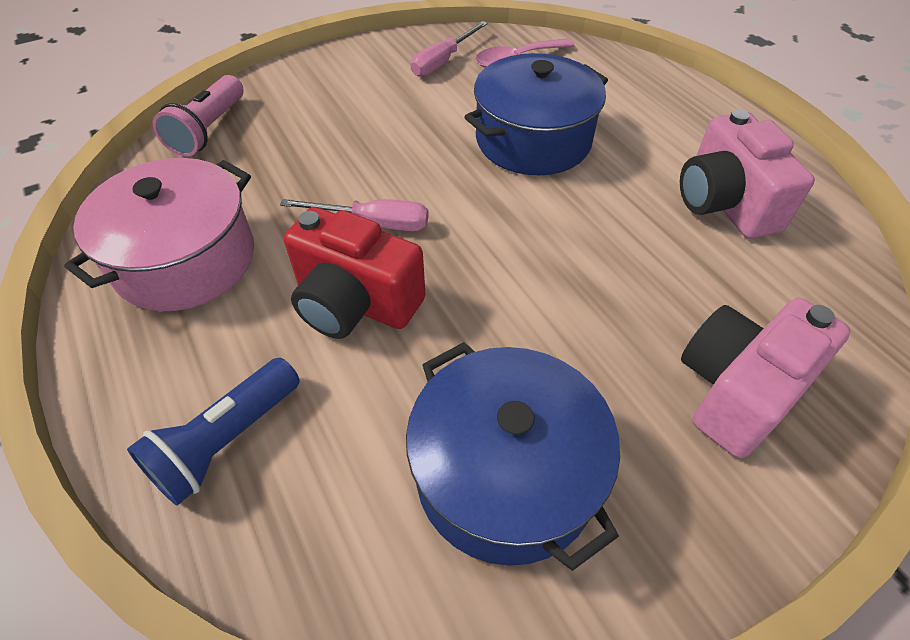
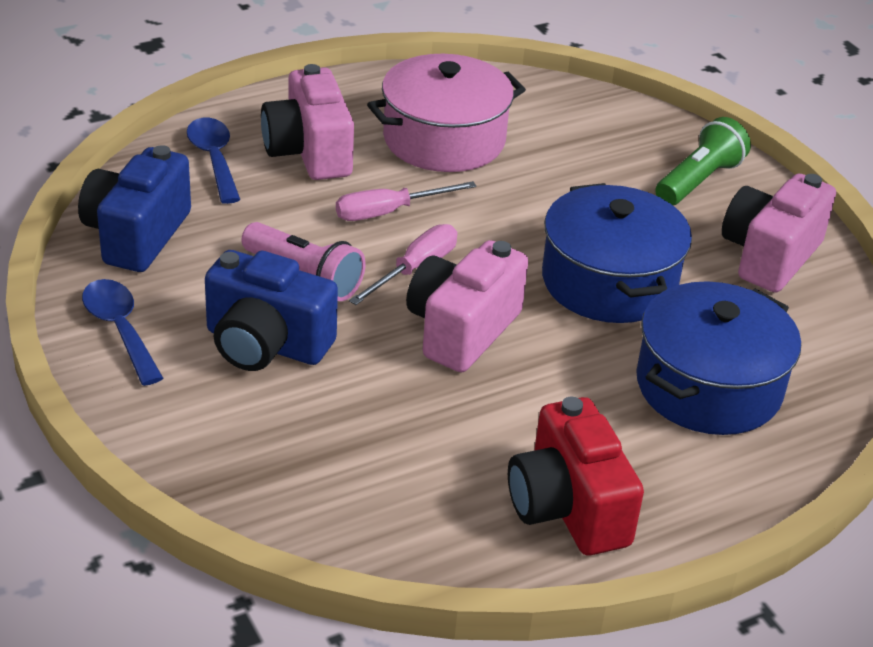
blue camera: 0 -> 2
blue flashlight: 1 -> 0
blue spoon: 0 -> 2
green flashlight: 0 -> 1
pink camera: 2 -> 3
pink spoon: 1 -> 0

